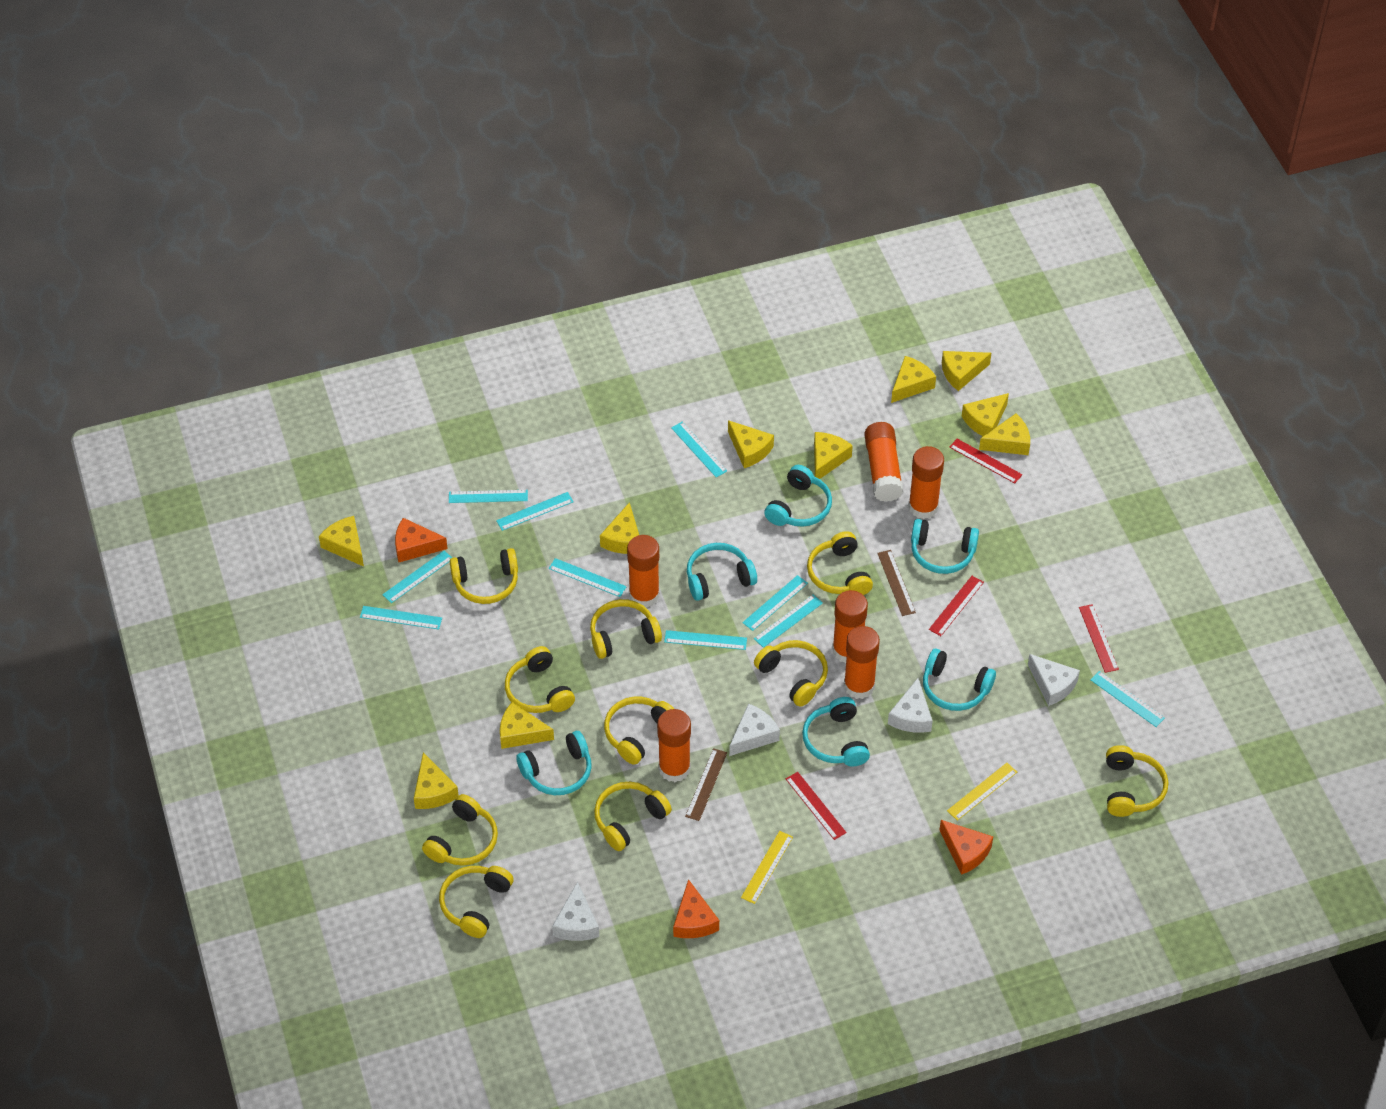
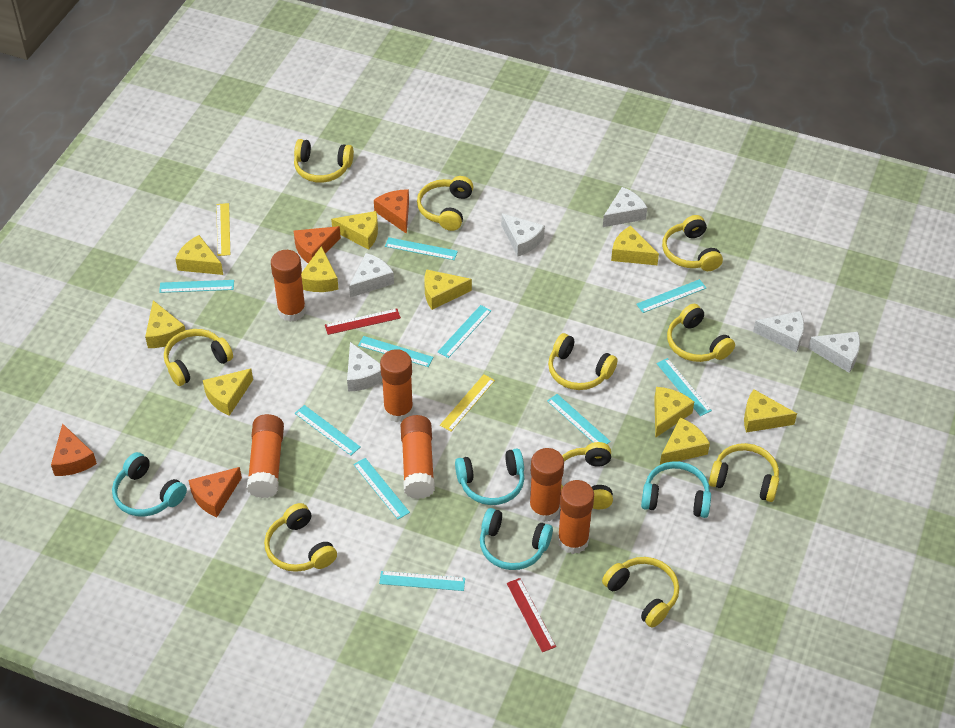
brown ruler: 2 -> 0
orange cheese: 3 -> 4
red ruler: 4 -> 2
turquoise headphones: 6 -> 4
white cheese: 4 -> 6

